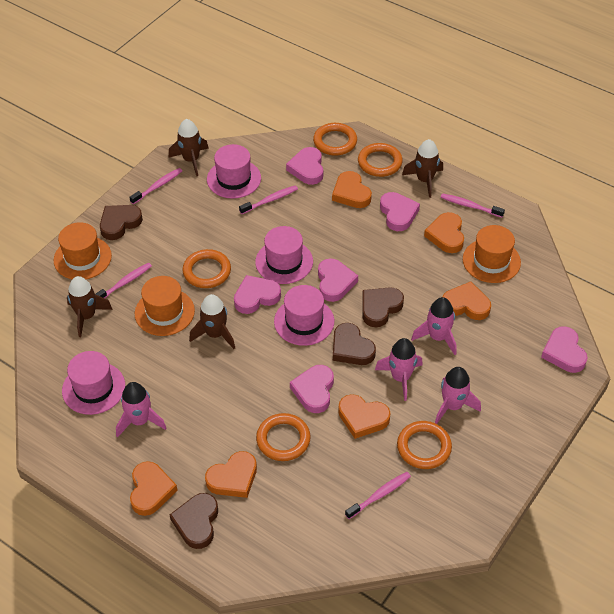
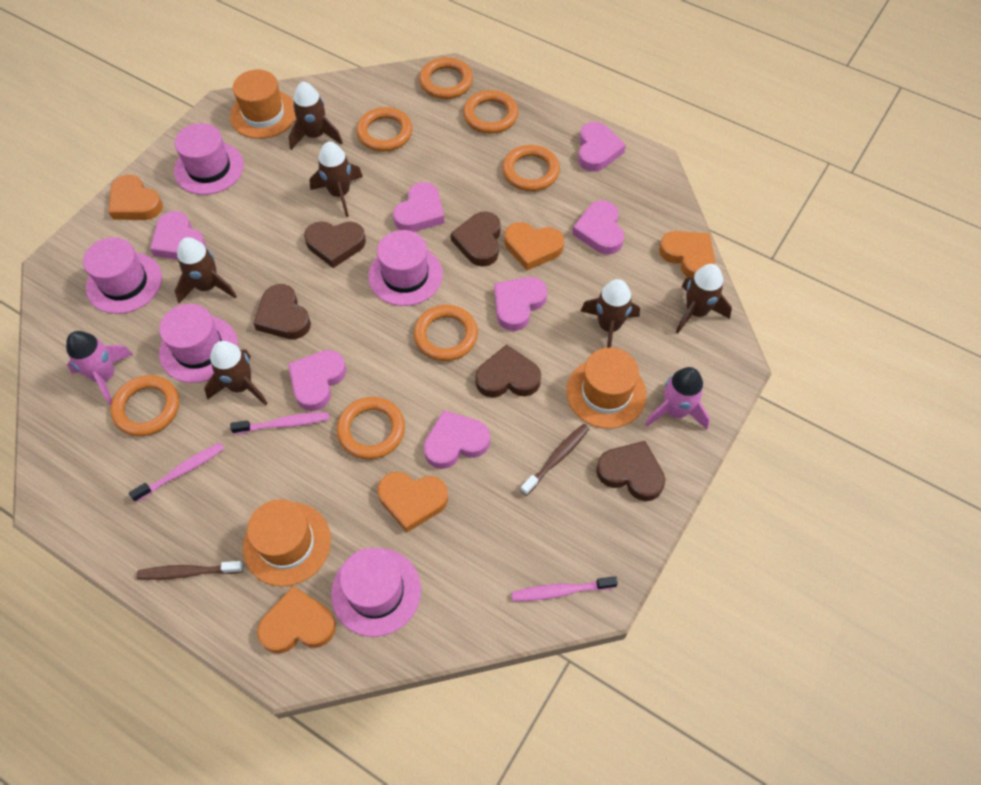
brown heart: 4 -> 5
brown rocket: 4 -> 6
brown toothbrush: 0 -> 2
orange heart: 6 -> 5
orange ring: 5 -> 7
pink hat: 4 -> 5
pink heart: 6 -> 7
pink rocket: 4 -> 2
pink toothbrush: 5 -> 3

